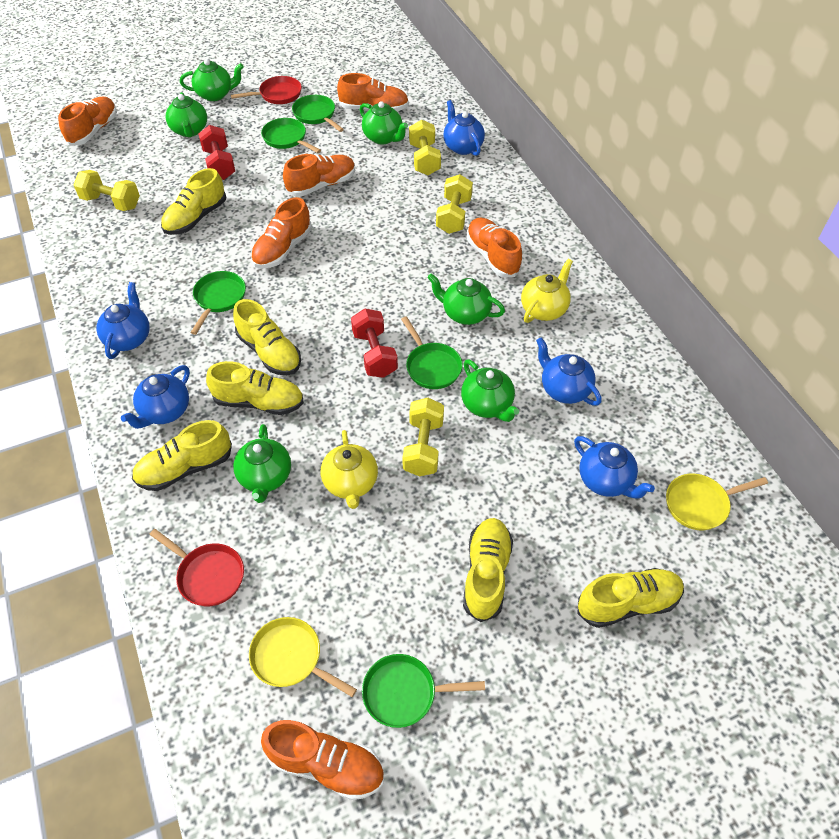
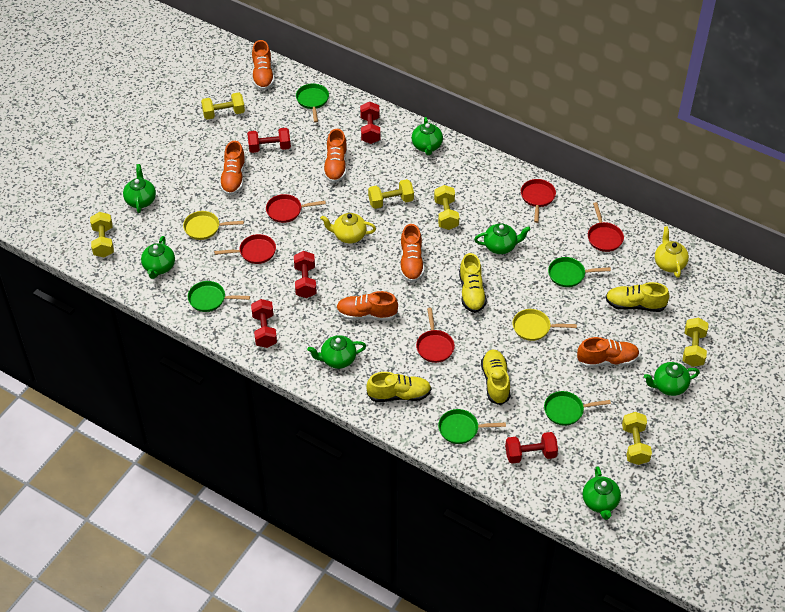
blue teapot: 5 -> 0
green teapot: 6 -> 7
red dumbbell: 2 -> 5
red pan: 2 -> 5
yellow dumbbell: 4 -> 6
yellow shoe: 6 -> 4

